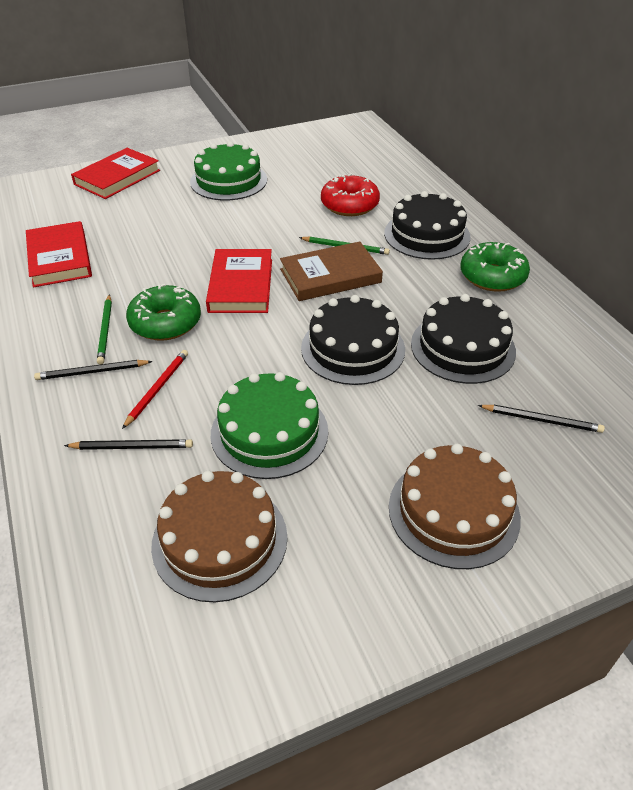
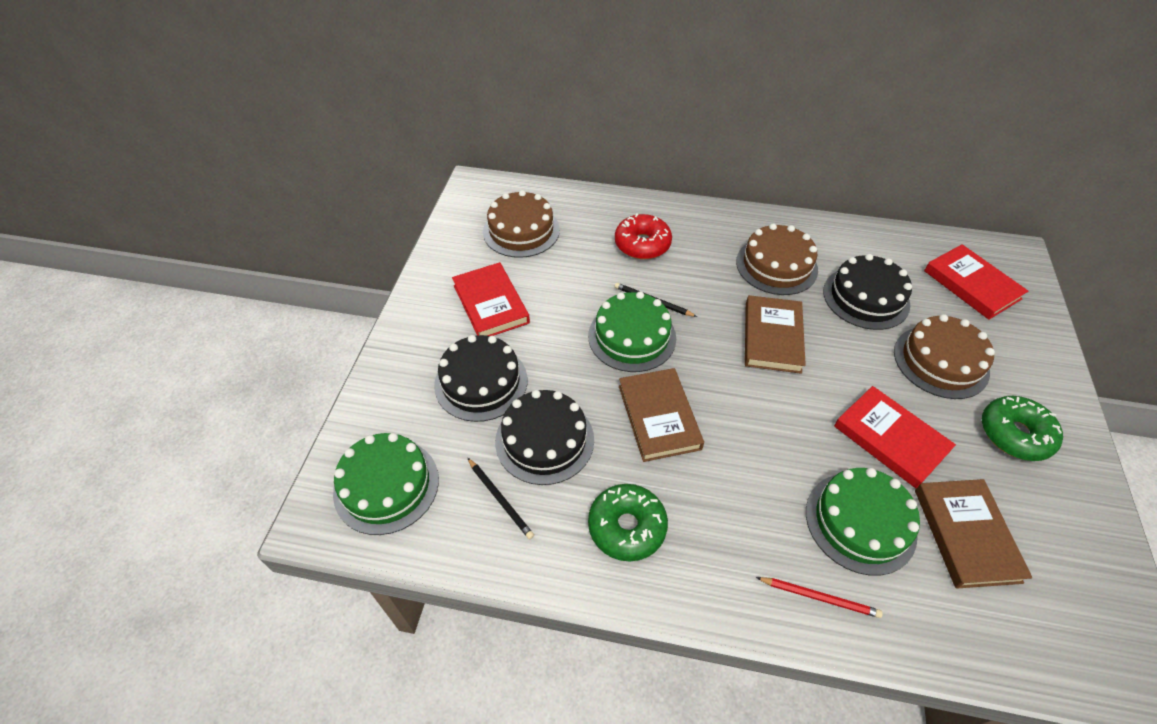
black pencil: 3 -> 2
brown book: 1 -> 3
brown cake: 2 -> 3
green cake: 2 -> 3
green pencil: 2 -> 0

